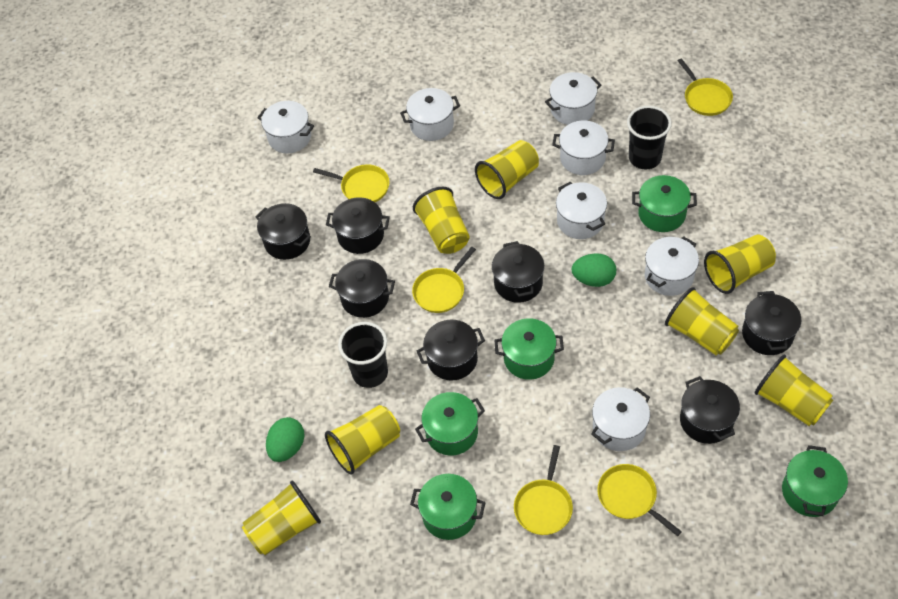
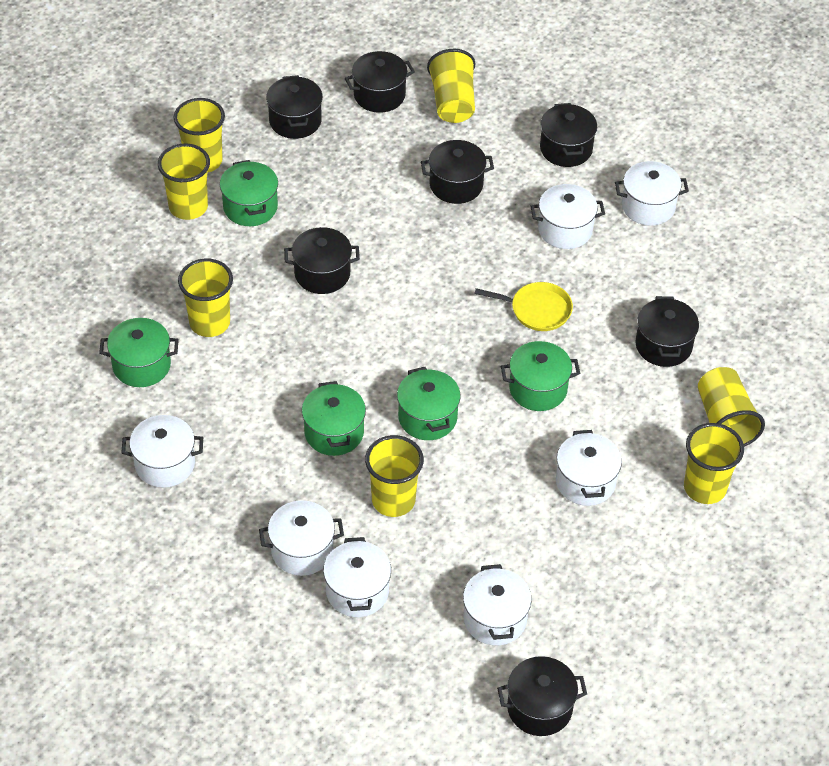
black cup: 2 -> 0
green egg: 2 -> 0
yellow pan: 5 -> 1

